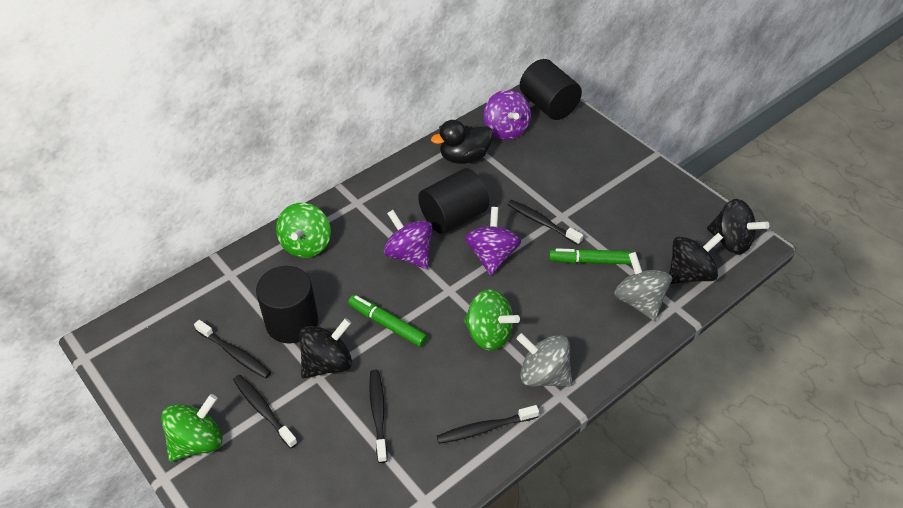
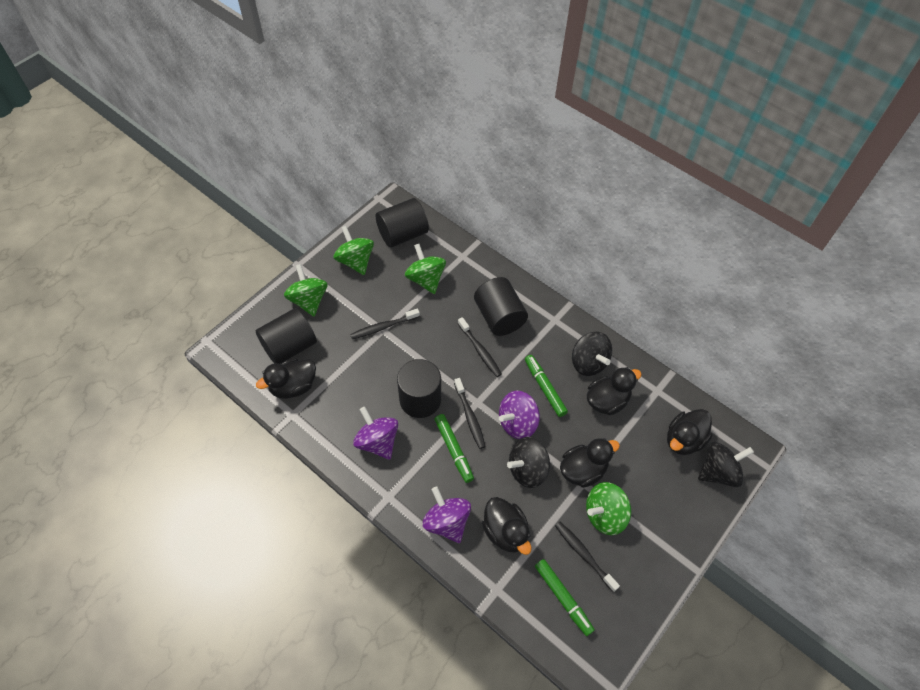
black cylinder: 3 -> 4
black duck: 1 -> 5
black toothbrush: 5 -> 4
green marker: 2 -> 3
green spinning top: 3 -> 4
grey spinning top: 2 -> 0

